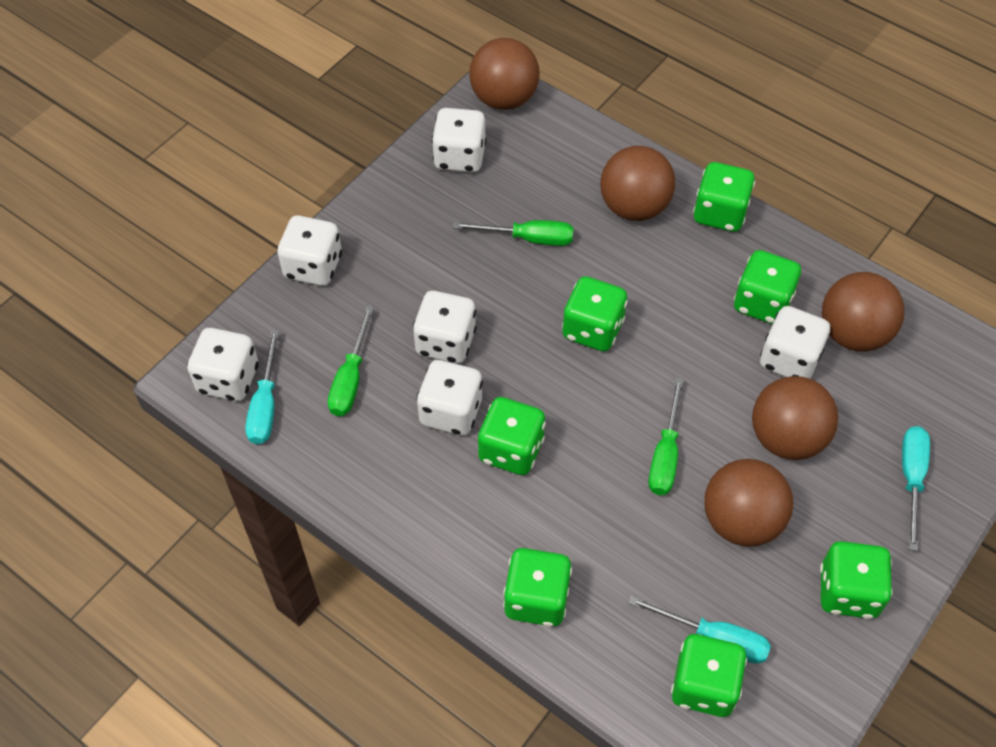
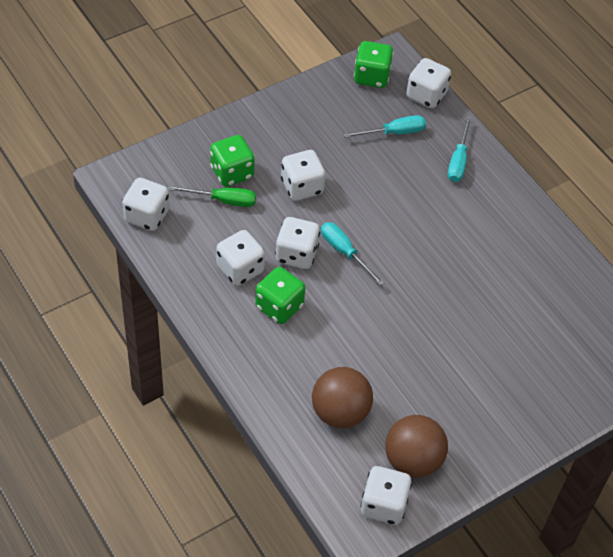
brown ball: 5 -> 2
green dice: 7 -> 3
green screwdriver: 3 -> 1

